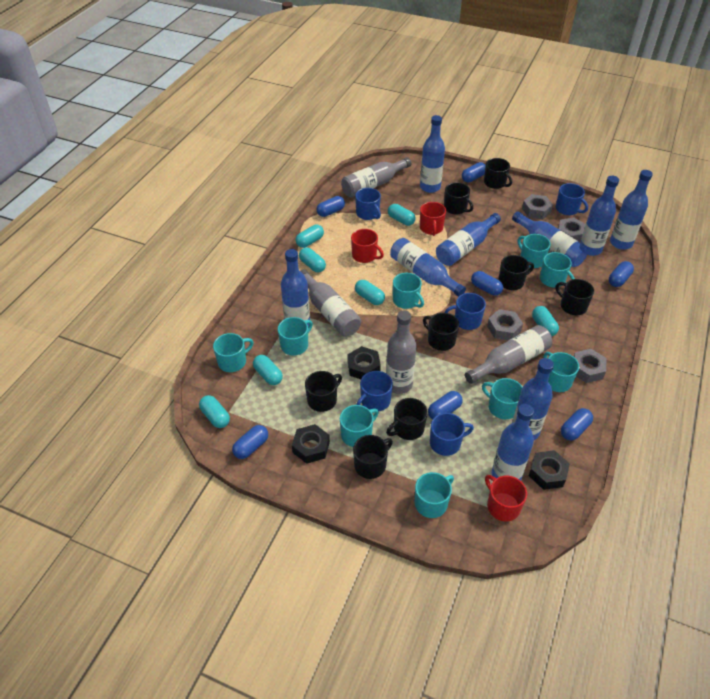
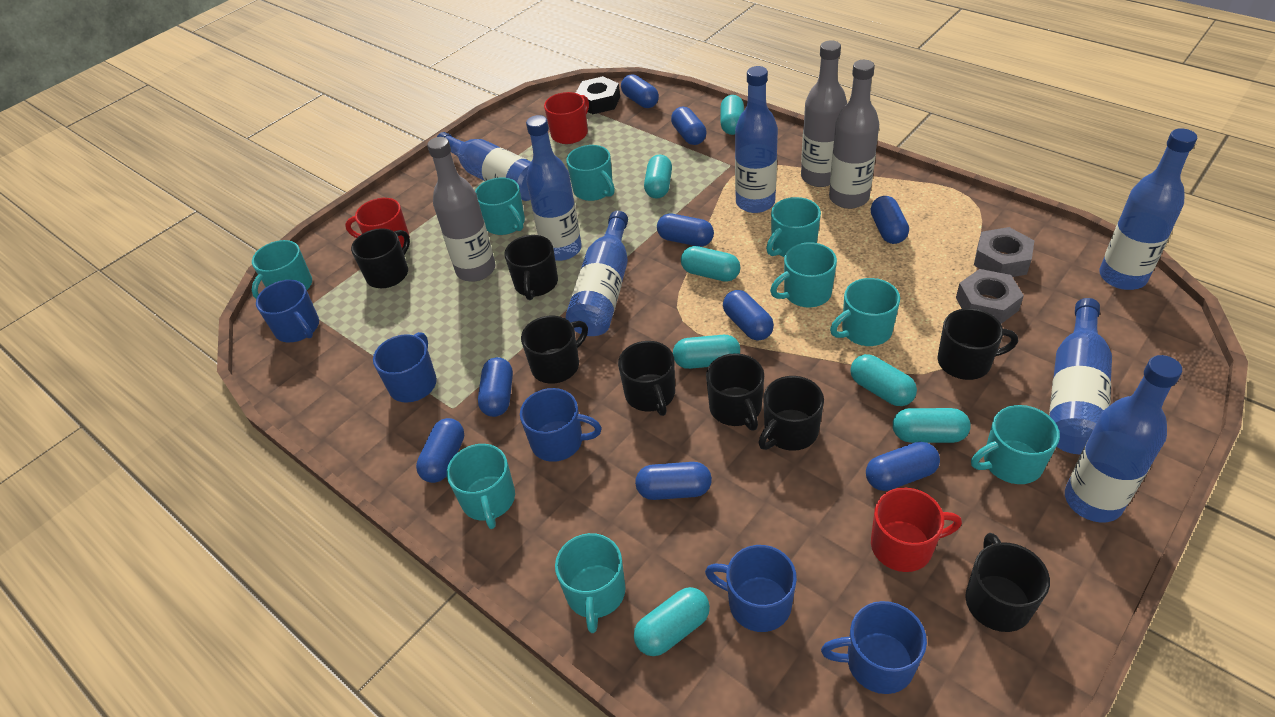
black nut: 3 -> 1
blue bottle: 9 -> 7
blue capsule: 7 -> 9
grey bottle: 4 -> 3
grey nut: 4 -> 2

